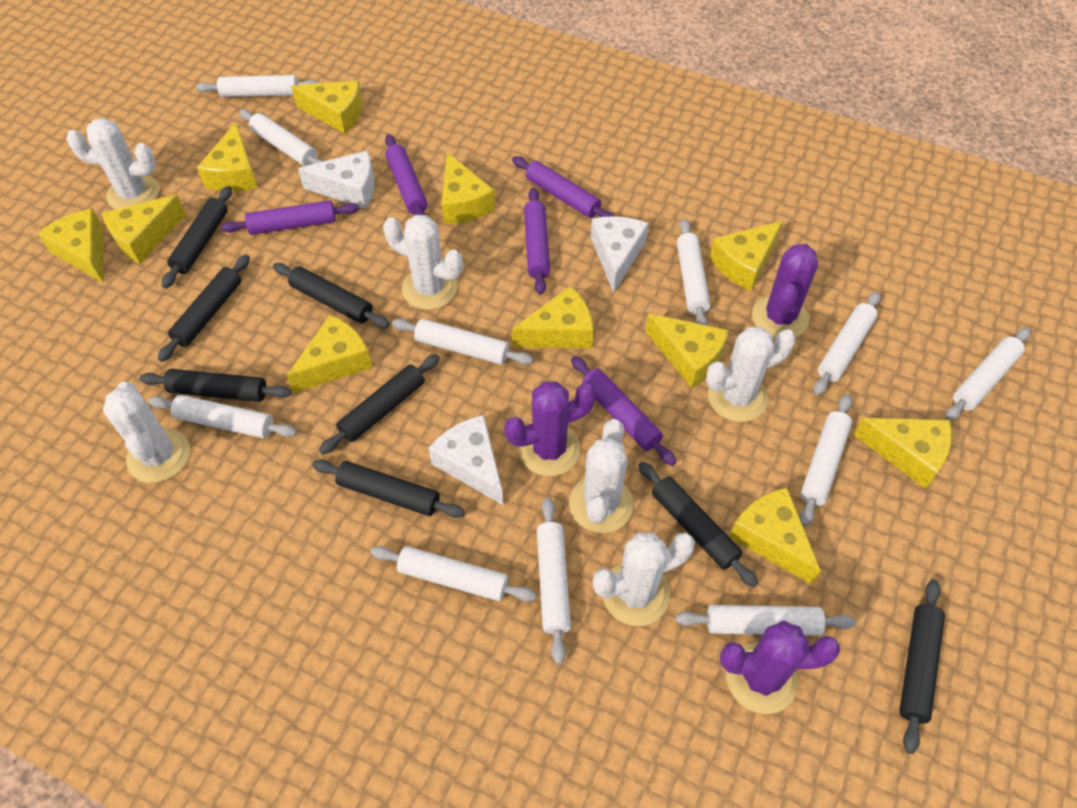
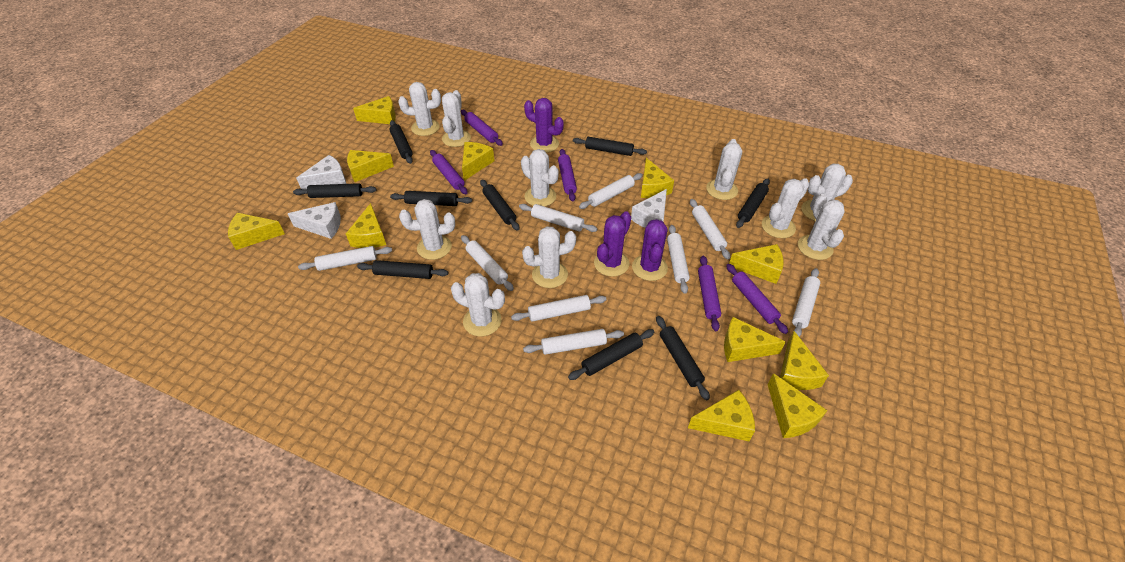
black rolling pin: 8 -> 9
white cactus: 6 -> 10
white rolling pin: 11 -> 9

